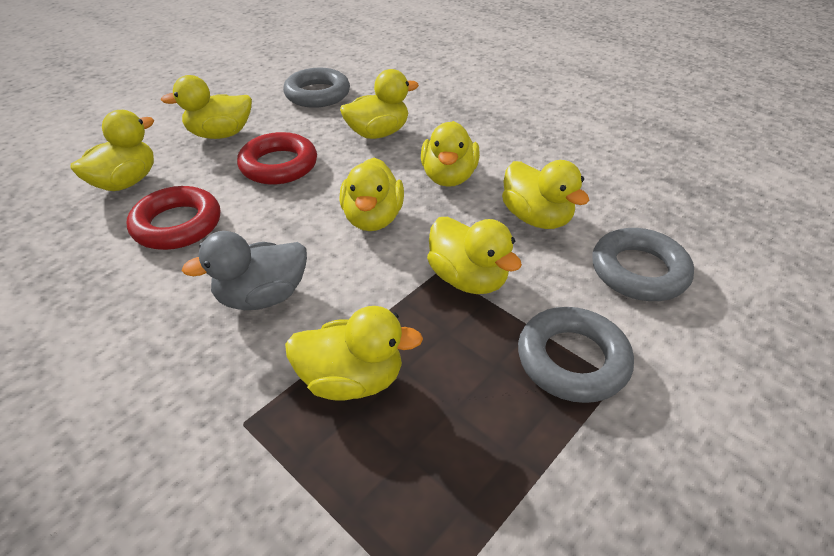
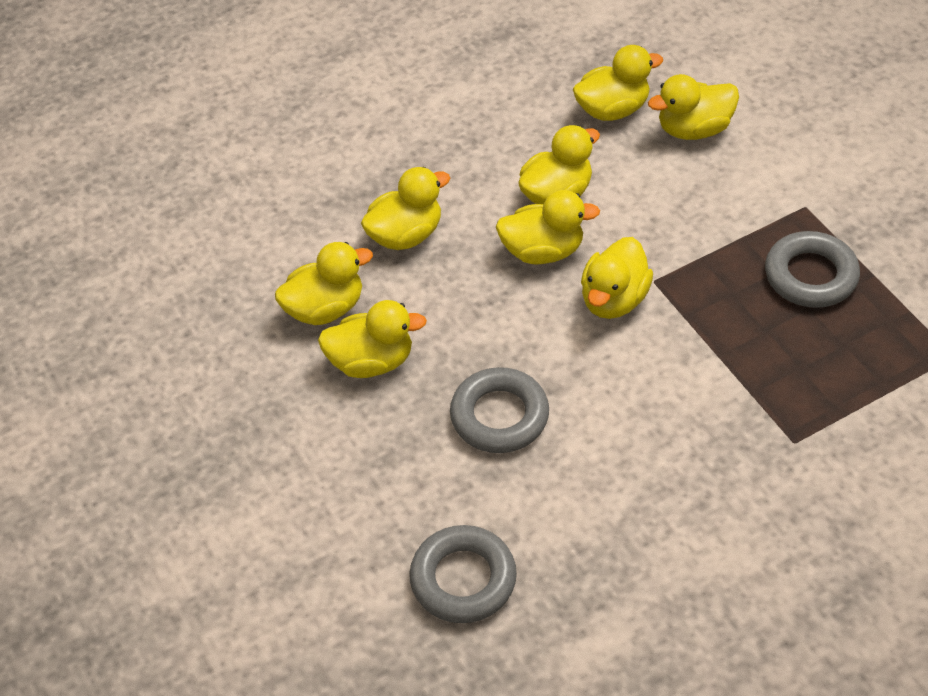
grey duck: 1 -> 0
red ring: 2 -> 0

